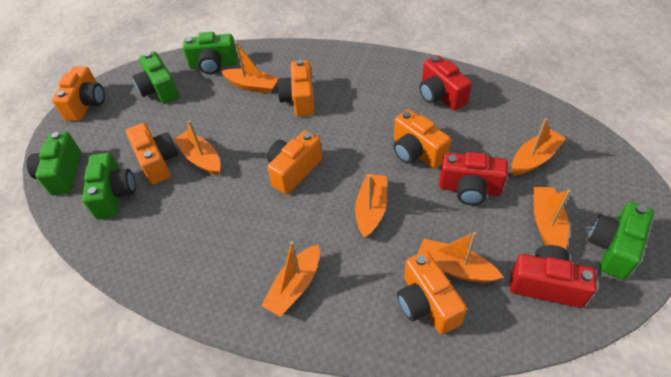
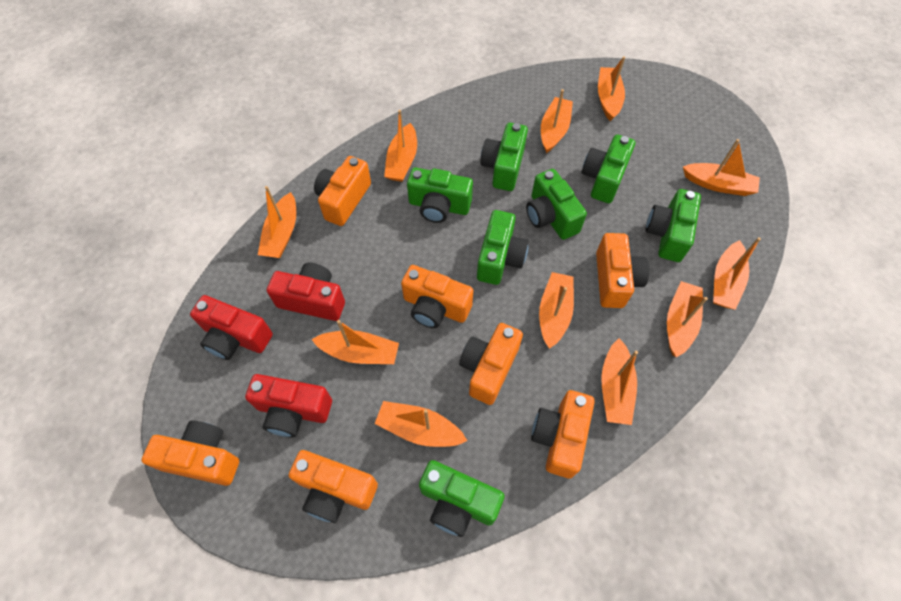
green camera: 5 -> 7
orange boat: 7 -> 11
orange camera: 6 -> 7

